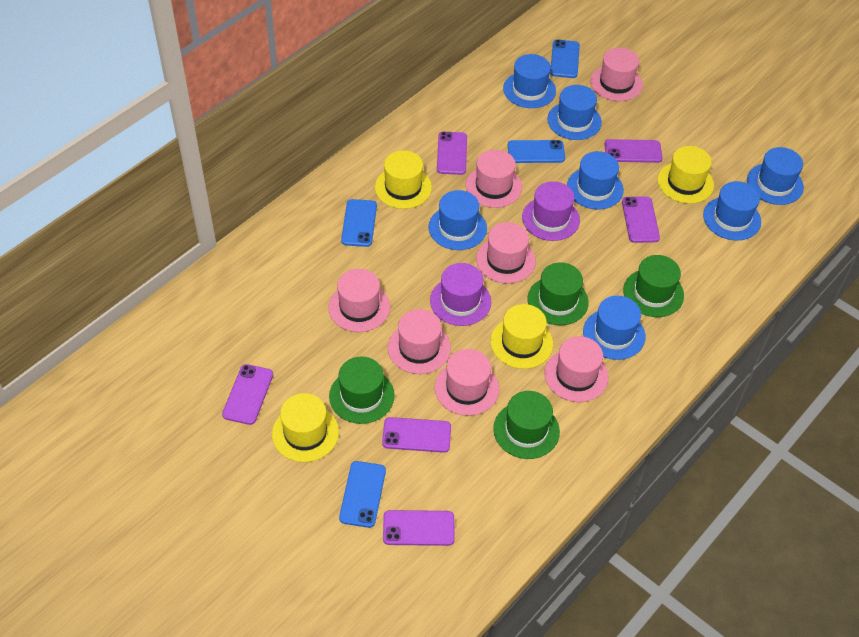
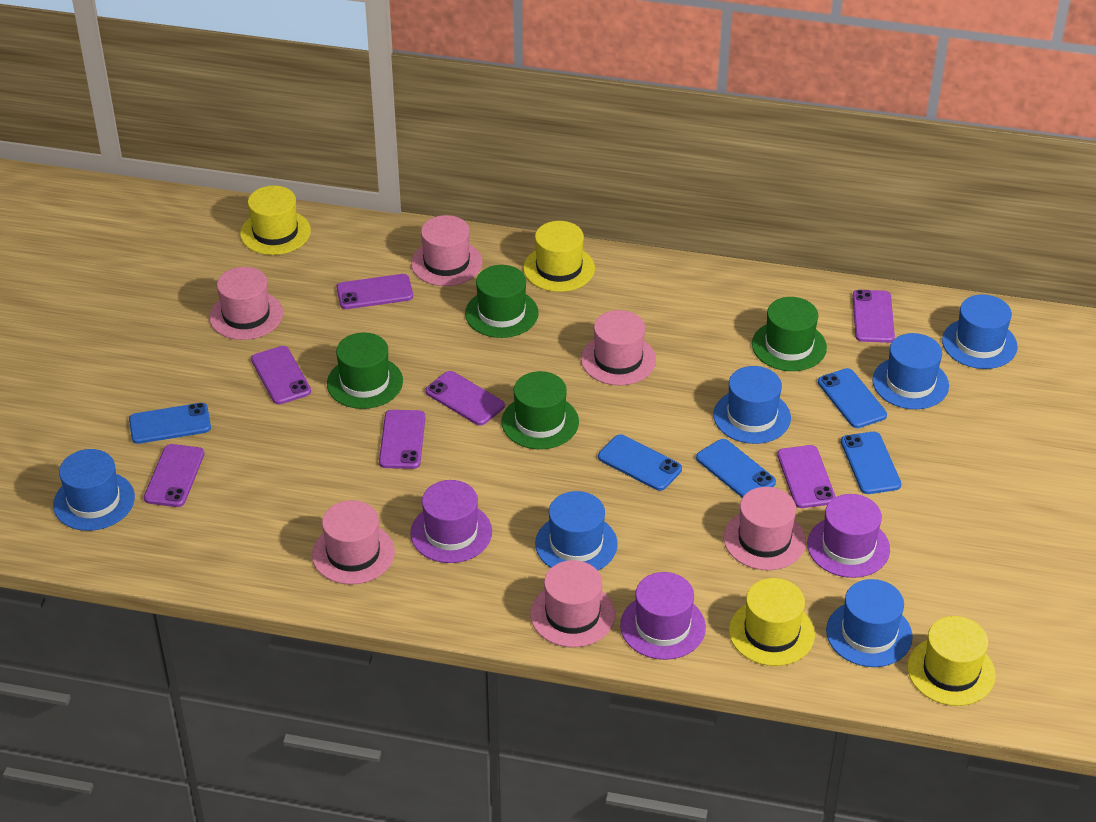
blue hat: 7 -> 6
blue phone: 4 -> 5
pink hat: 7 -> 6
purple hat: 2 -> 3
purple phone: 6 -> 7

